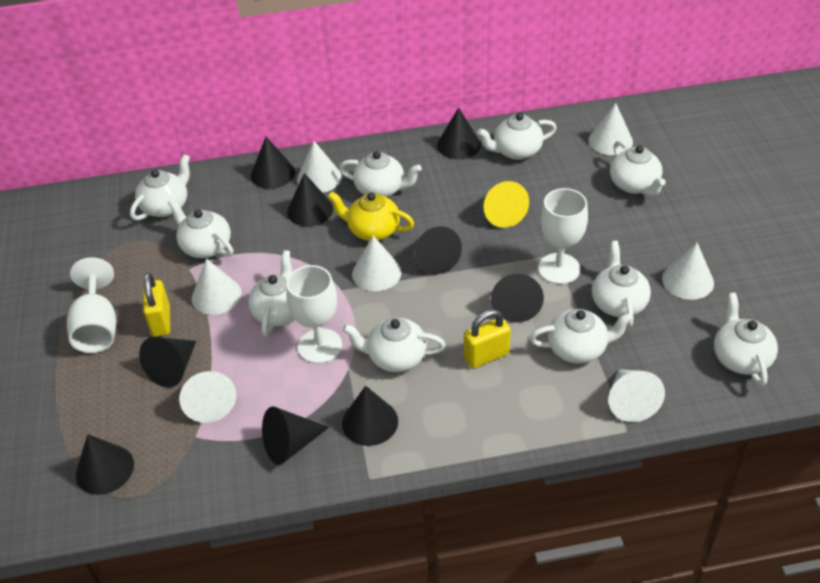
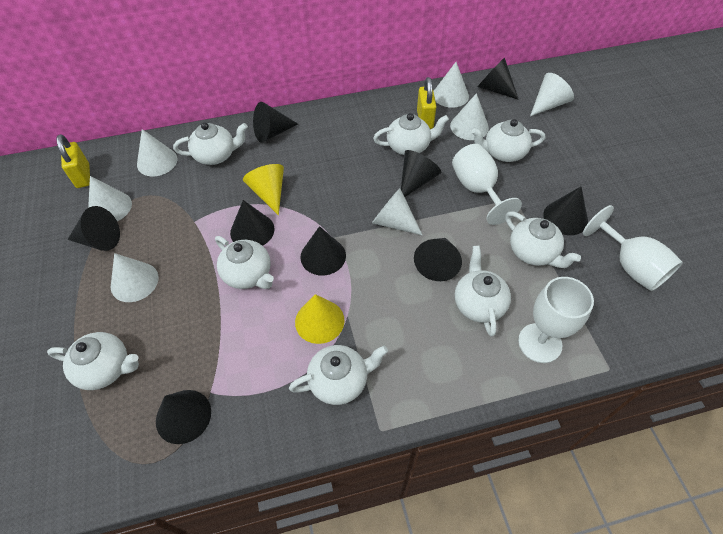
white teapot: 10 -> 8
yellow cone: 1 -> 2
yellow teapot: 1 -> 0

